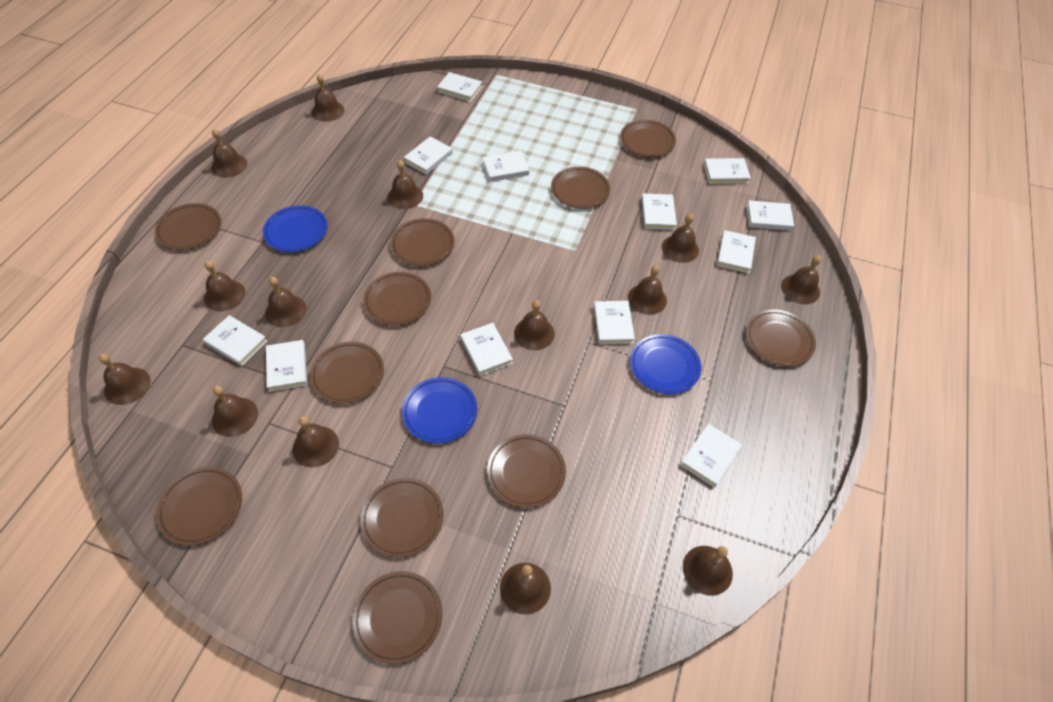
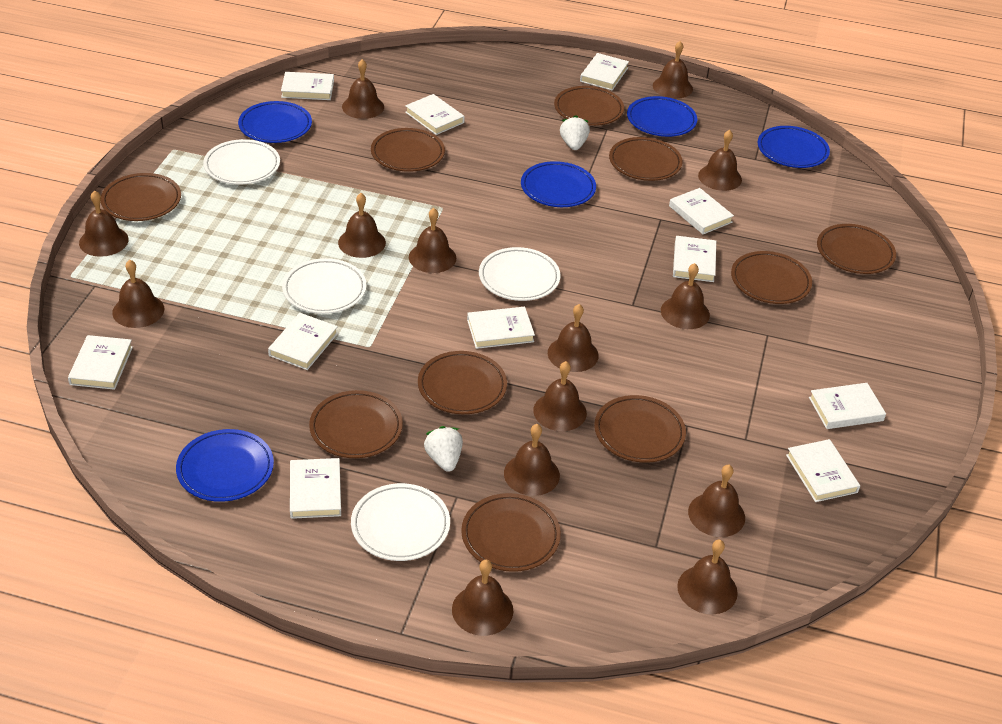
blue plate: 3 -> 5
brown plate: 11 -> 10
white book: 12 -> 11
white plate: 0 -> 4
white strawberry: 0 -> 2

